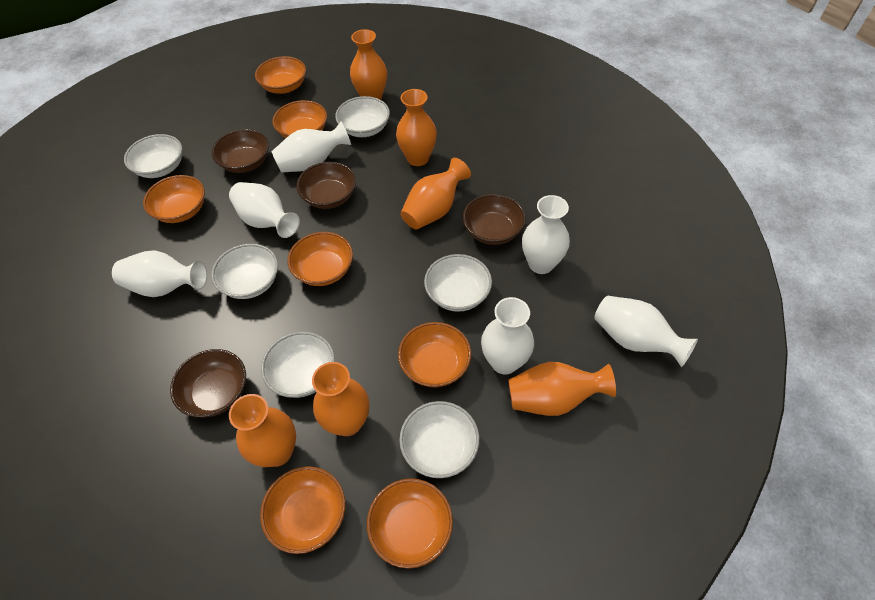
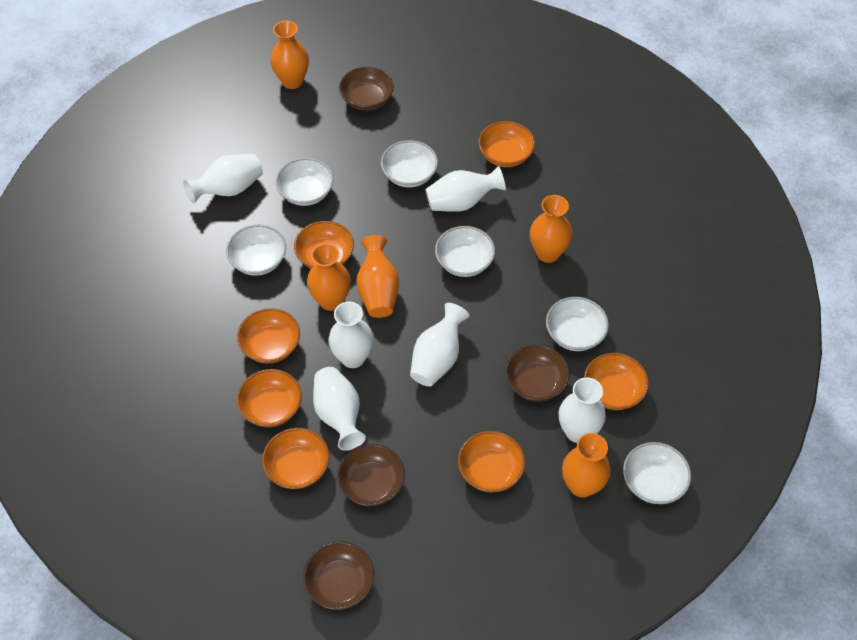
orange vase: 6 -> 5

